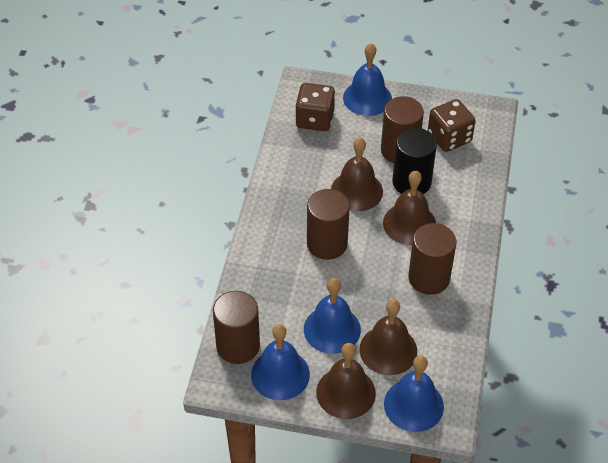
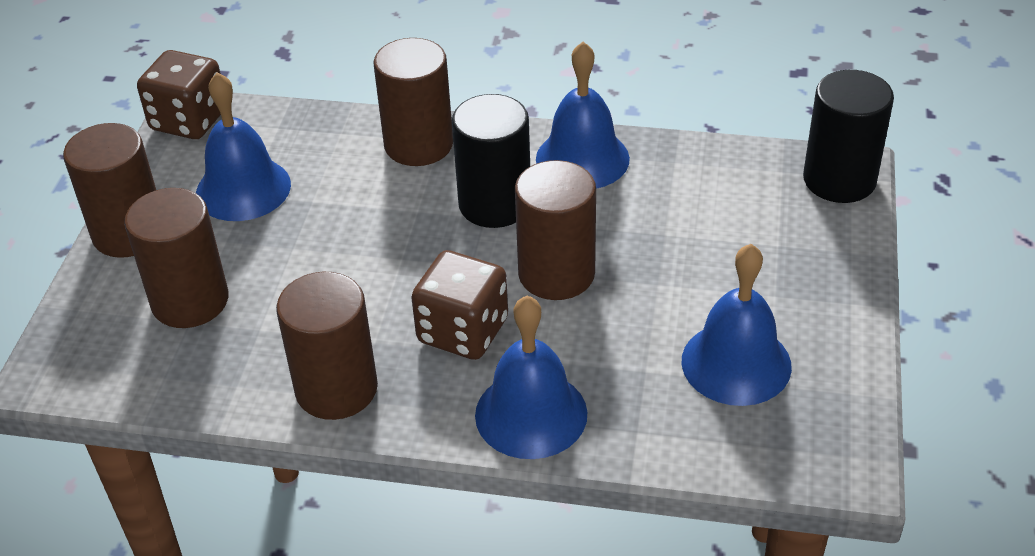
black cylinder: 1 -> 2
brown bell: 4 -> 0
brown cylinder: 4 -> 5

